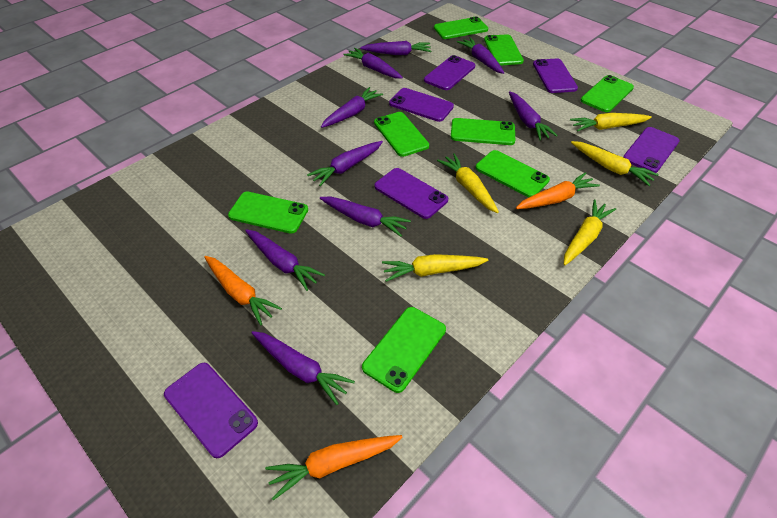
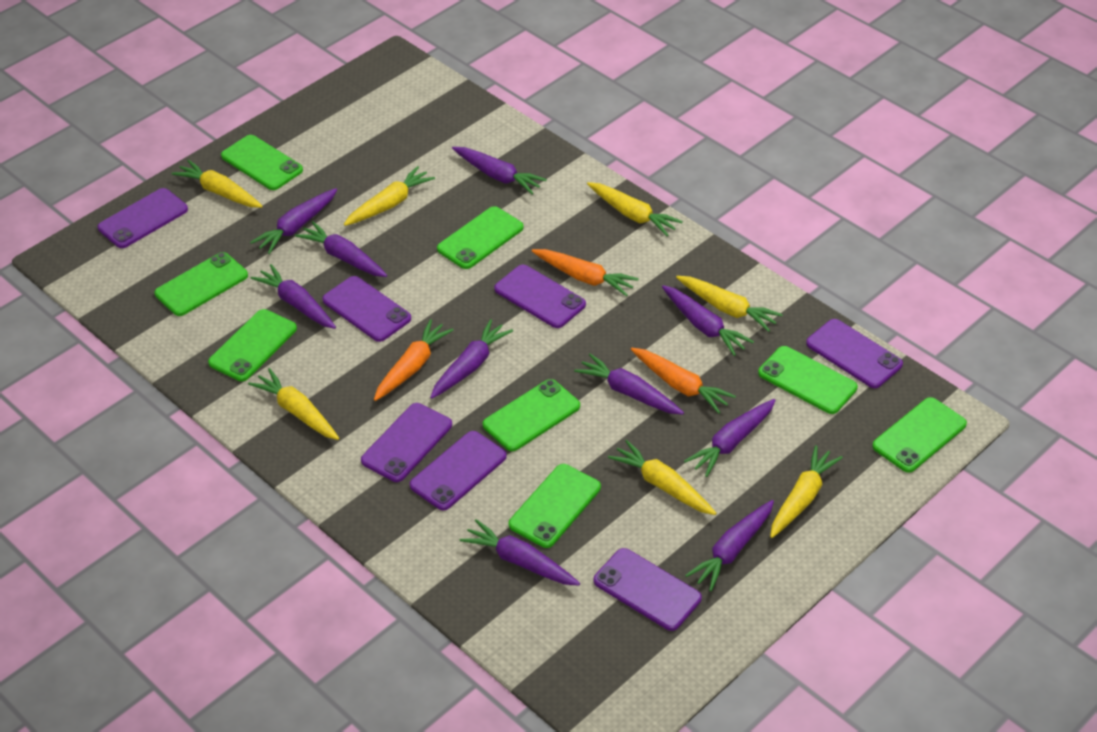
purple carrot: 9 -> 10
purple phone: 6 -> 7
yellow carrot: 5 -> 7

